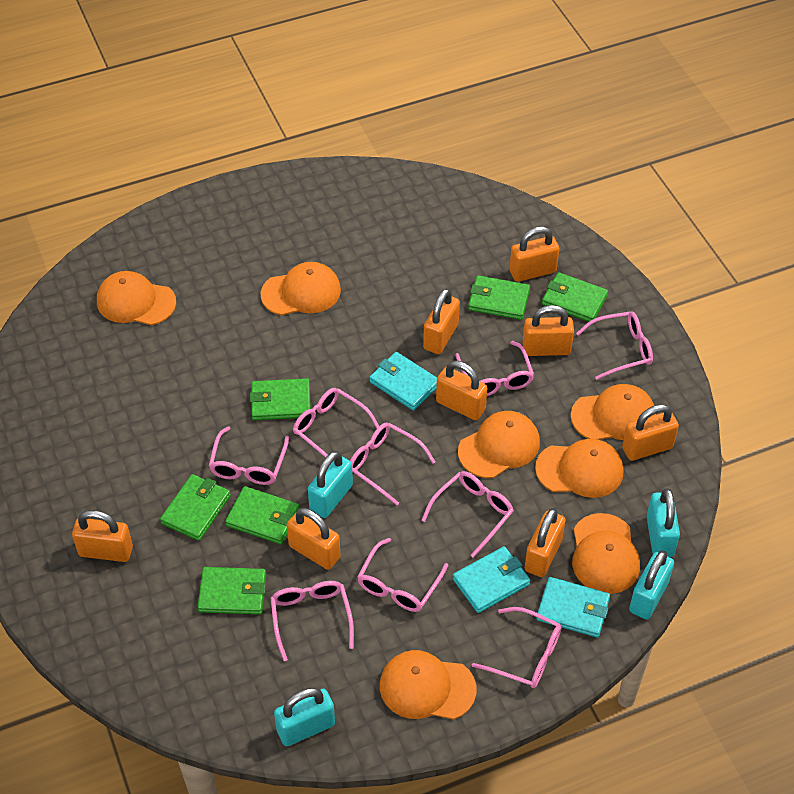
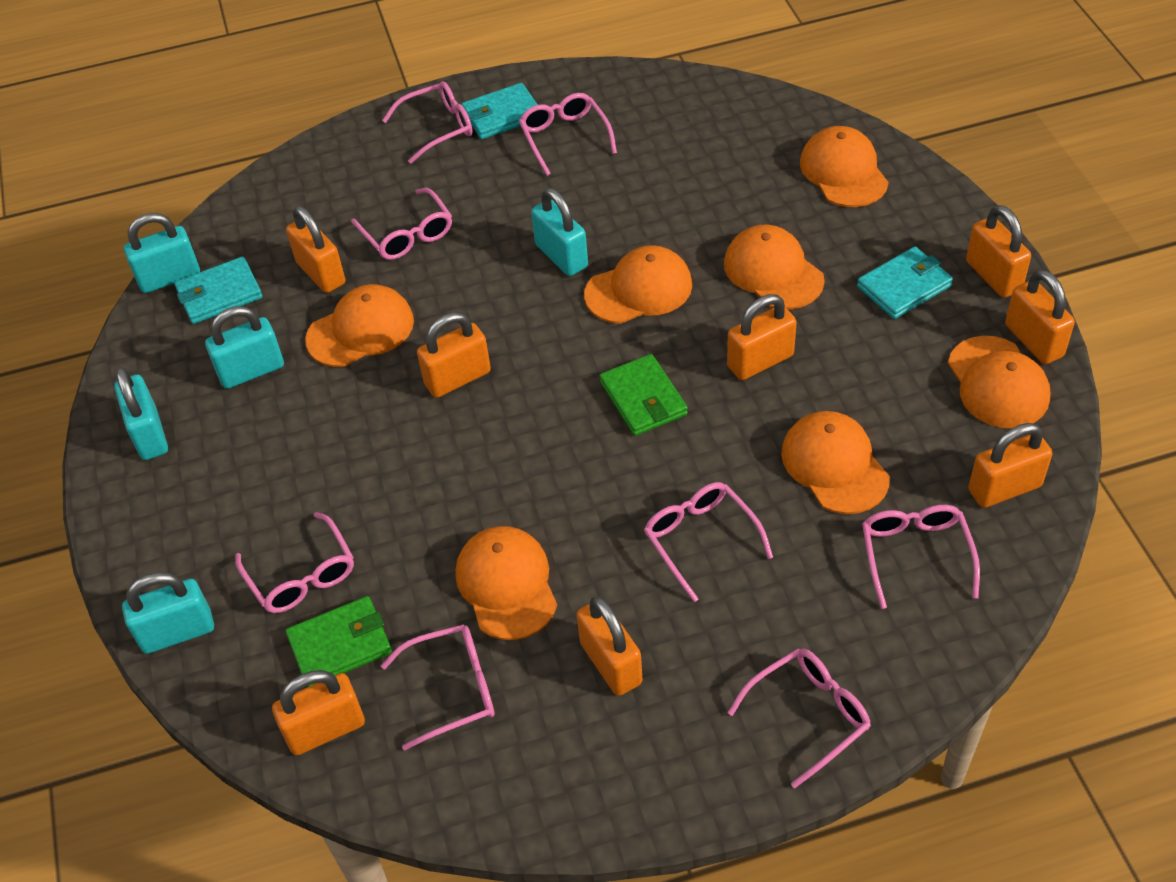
green wallet: 6 -> 2
pink glasses: 9 -> 8
turquoise padlock: 4 -> 5

